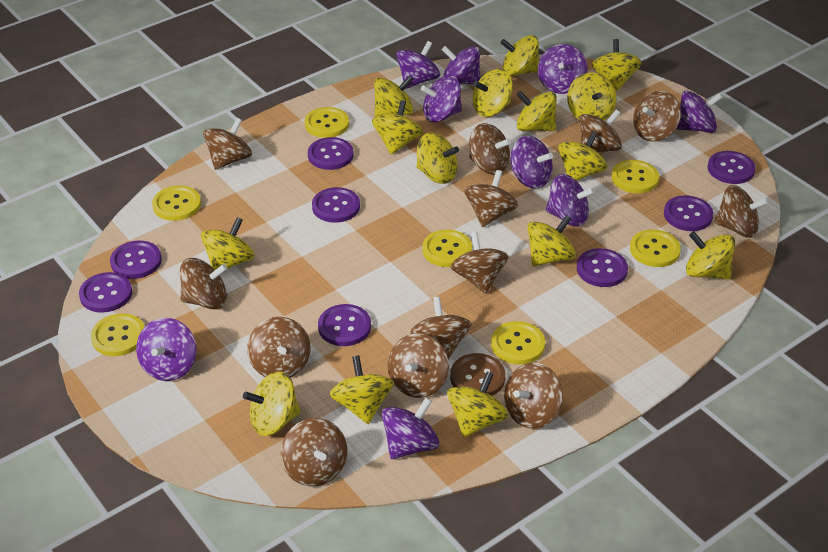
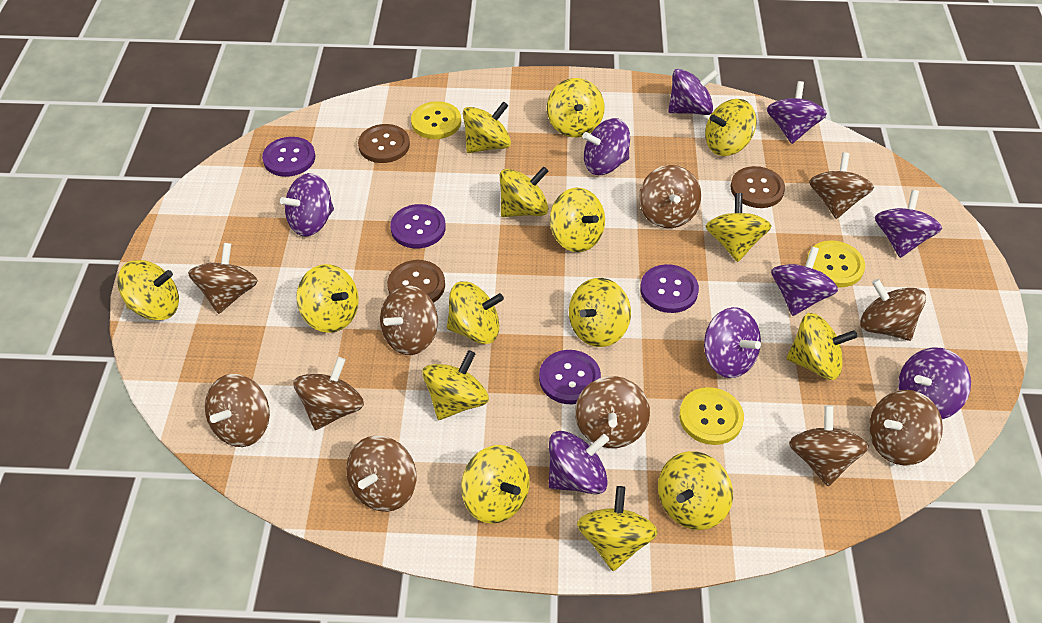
brown button: 1 -> 3
brown spinning top: 13 -> 11
purple button: 8 -> 4
yellow button: 7 -> 3

